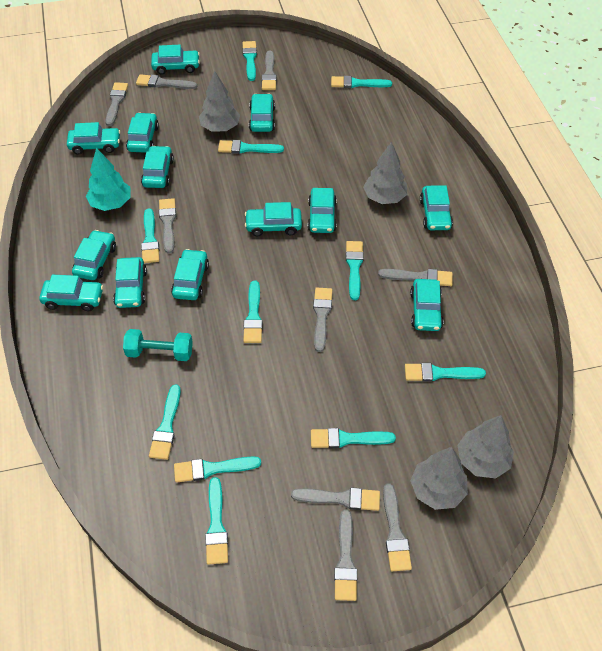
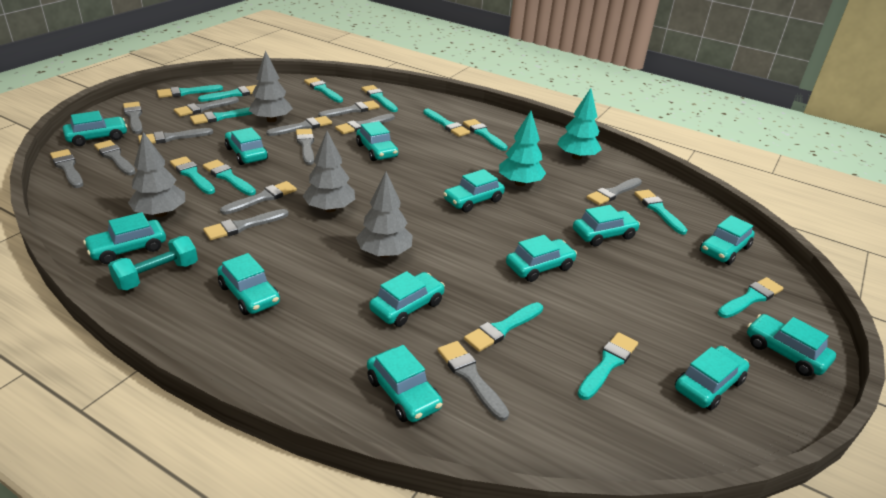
grey brush: 9 -> 13
turquoise brush: 11 -> 13
turquoise tree: 1 -> 2

